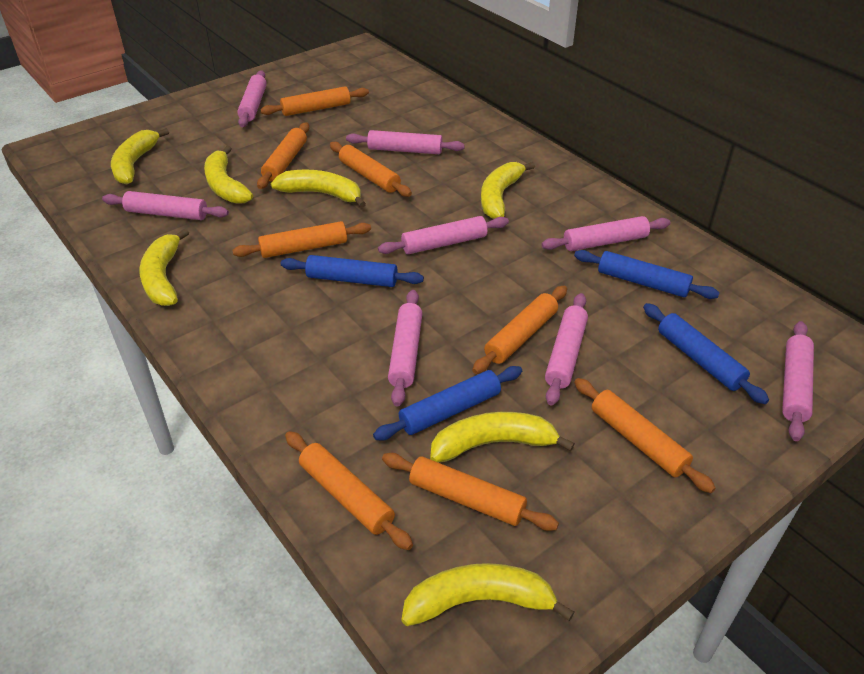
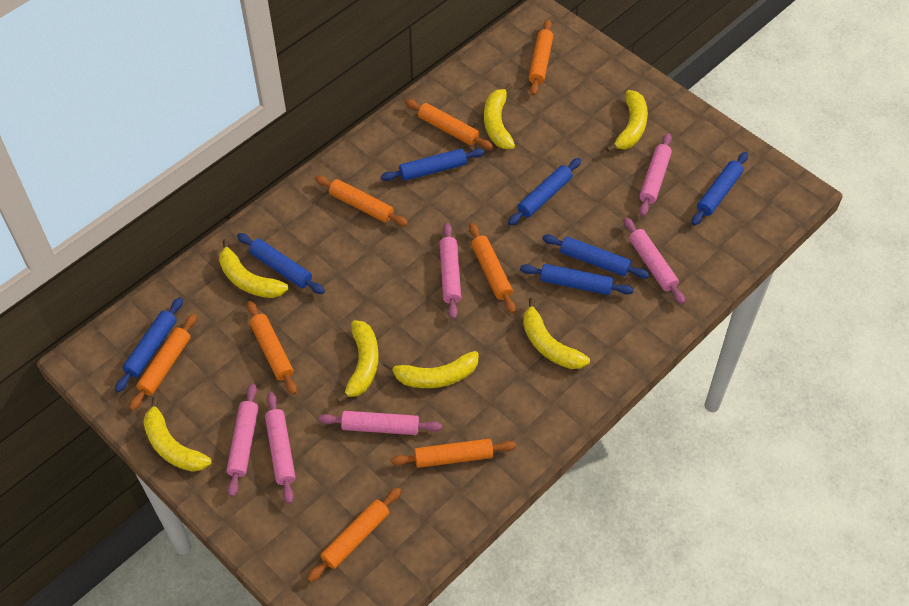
blue rolling pin: 4 -> 7
pink rolling pin: 8 -> 6

